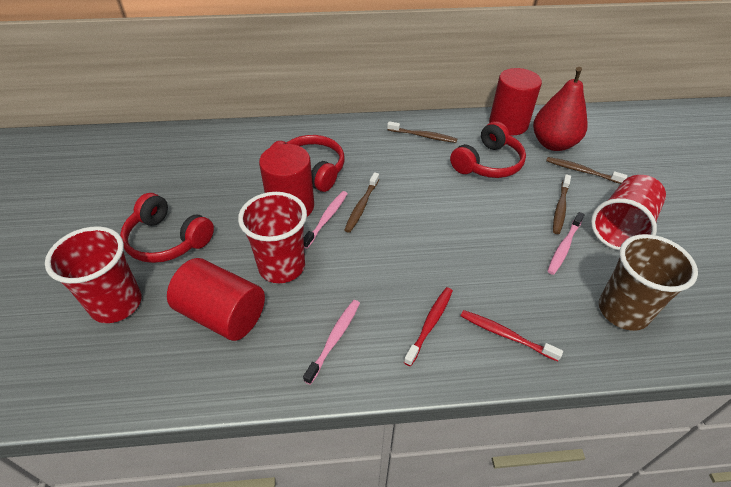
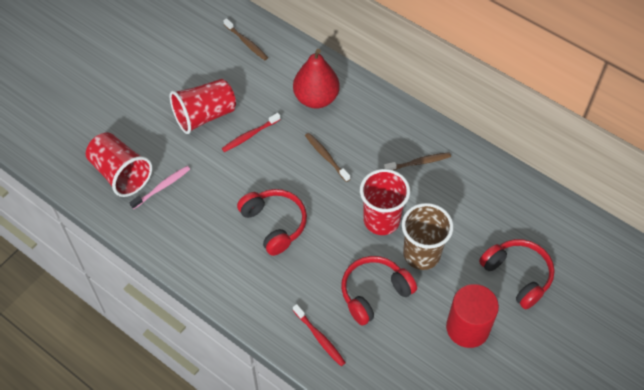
brown toothbrush: 4 -> 3
pink toothbrush: 3 -> 1
red cylinder: 3 -> 1

